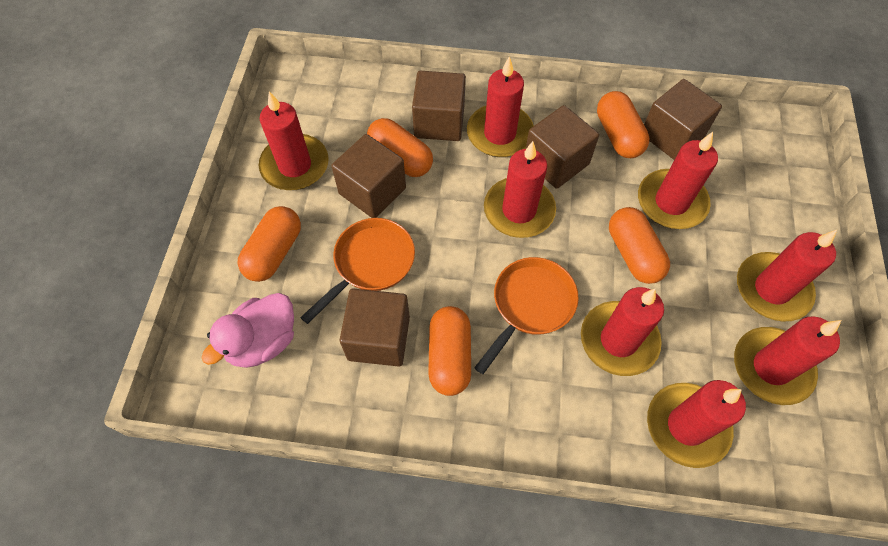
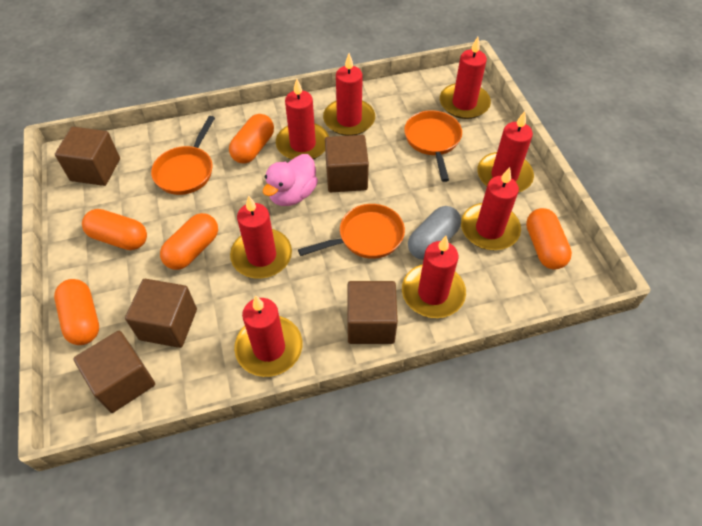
grey capsule: 0 -> 1
orange pan: 2 -> 3

